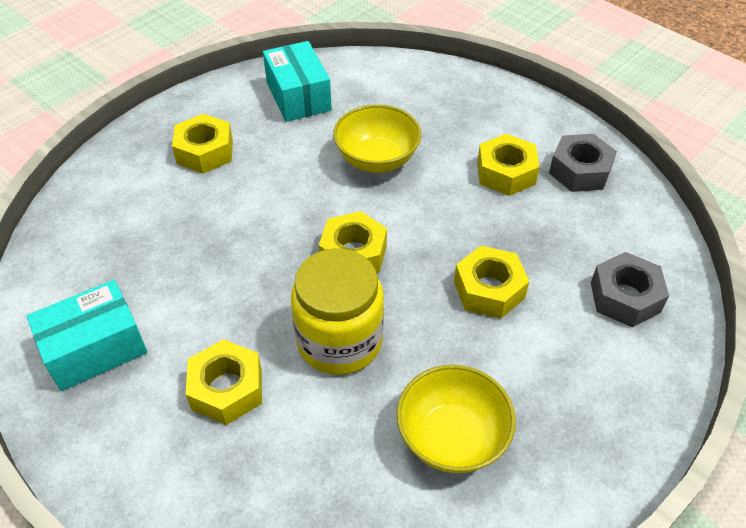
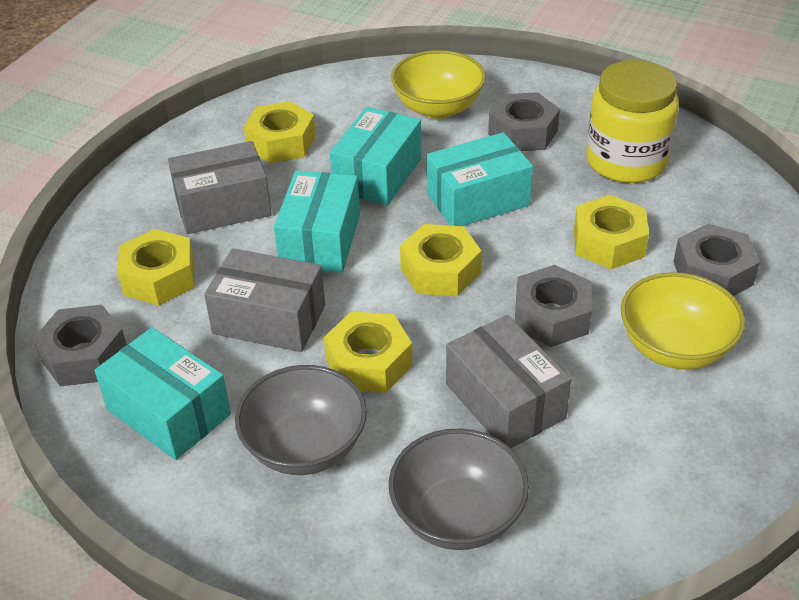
grey bowl: 0 -> 2
grey box: 0 -> 3
grey nut: 2 -> 4
turquoise box: 2 -> 4

